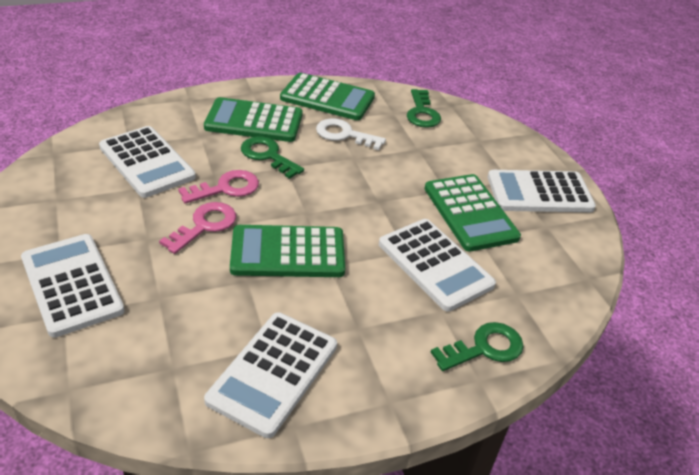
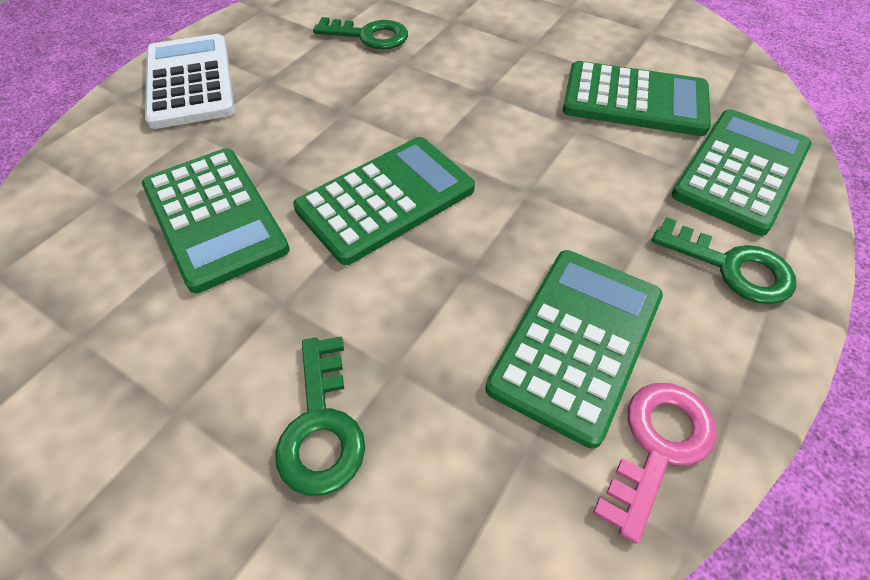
green calculator: 4 -> 5
pink key: 2 -> 1
white calculator: 5 -> 1
white key: 1 -> 0

